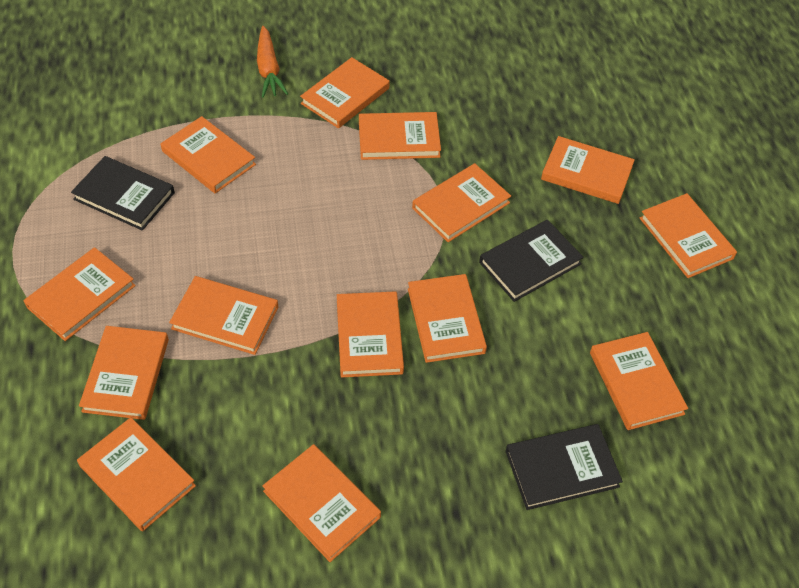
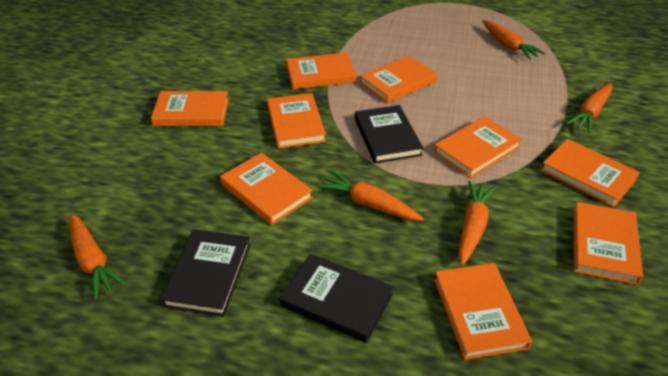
orange book: 14 -> 9
orange carrot: 1 -> 5

